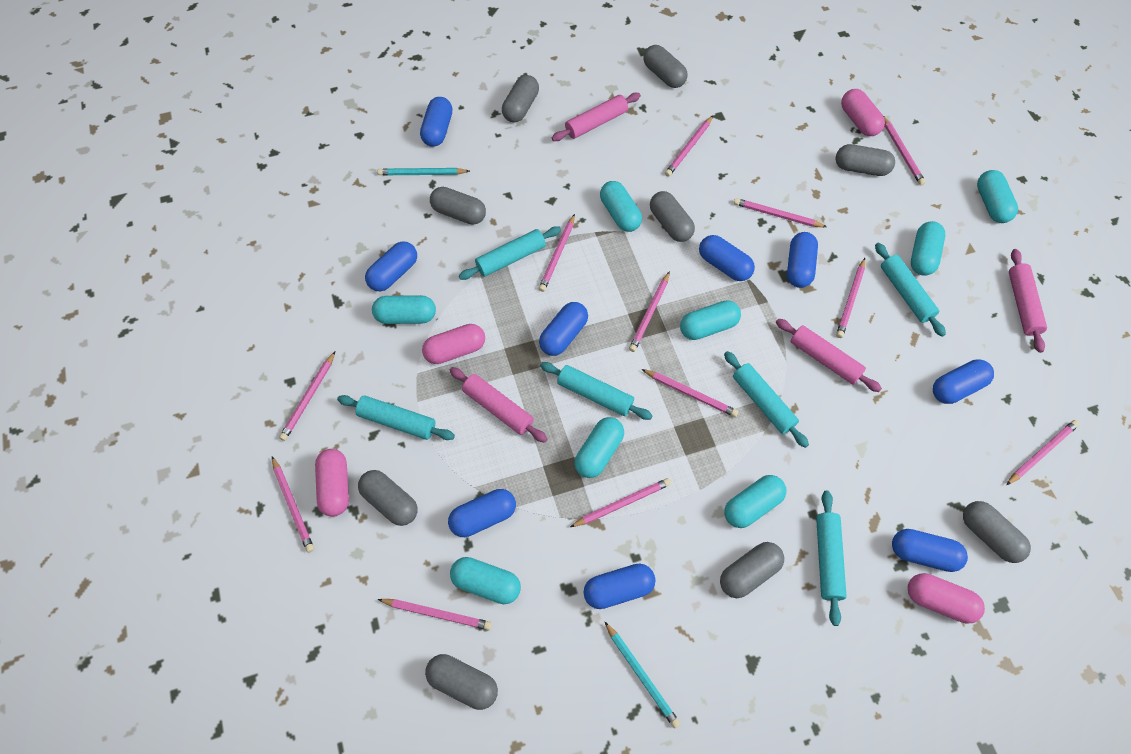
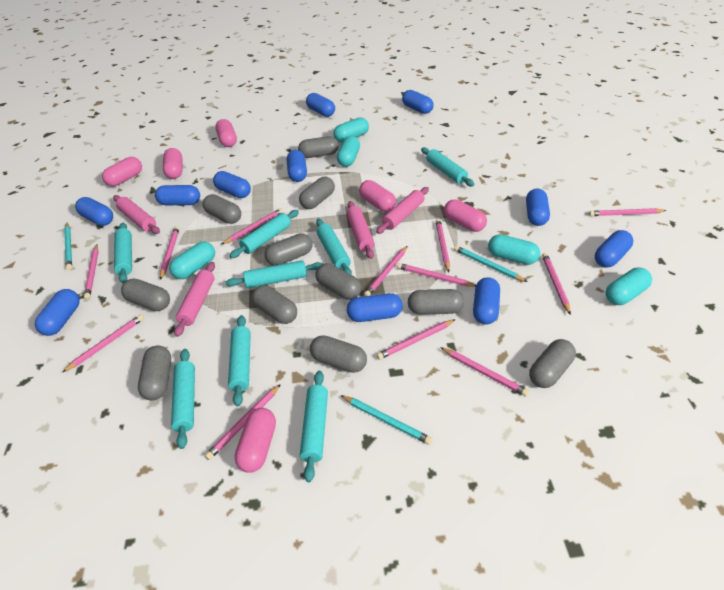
blue capsule: 9 -> 11
grey capsule: 9 -> 11
pink capsule: 4 -> 6
turquoise capsule: 8 -> 5
turquoise pencil: 2 -> 3
turquoise rolling pin: 6 -> 8

